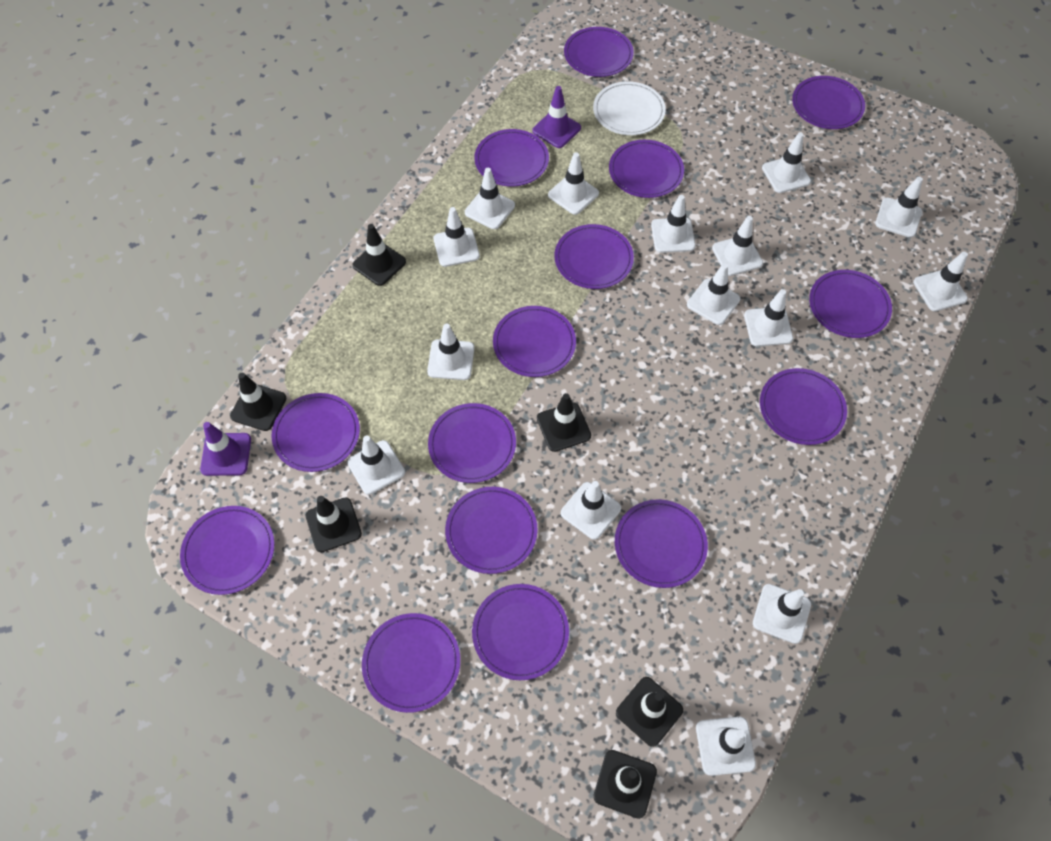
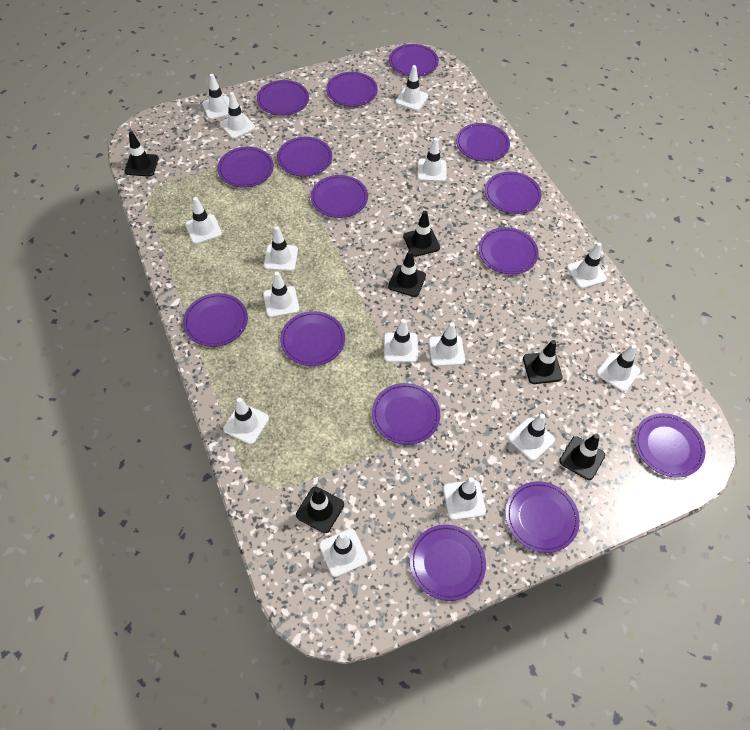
purple traffic cone: 2 -> 0
white plate: 1 -> 0

